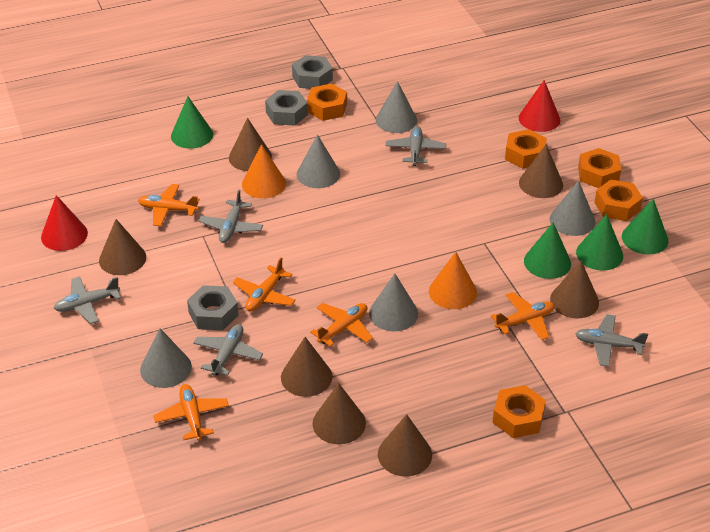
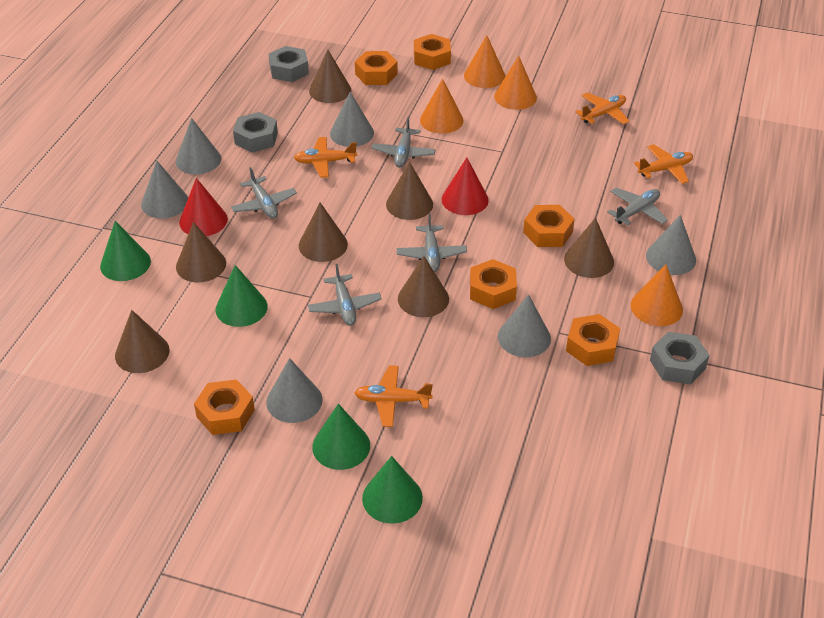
grey cone: 5 -> 6
orange cone: 2 -> 4
orange nut: 5 -> 6
orange plane: 5 -> 4

